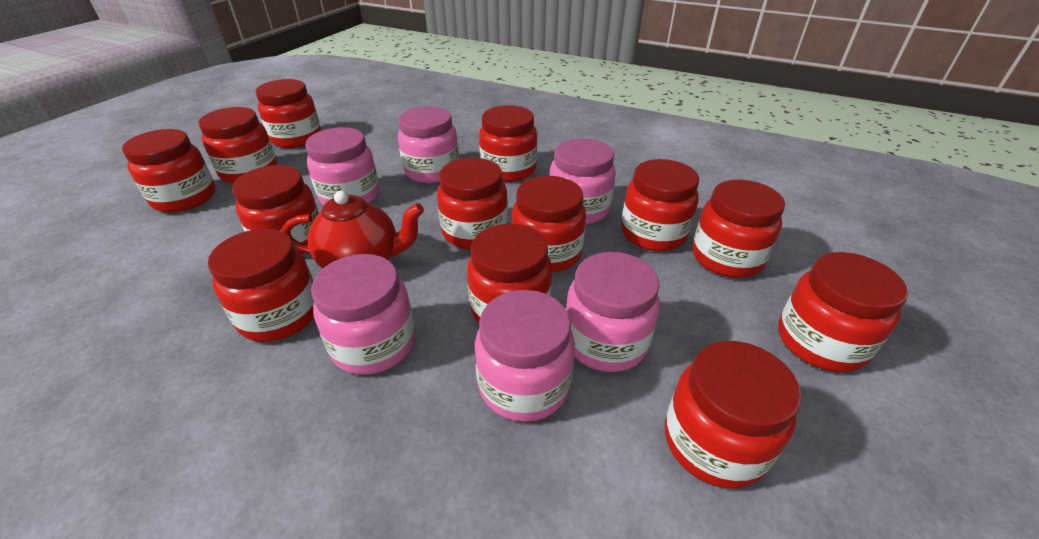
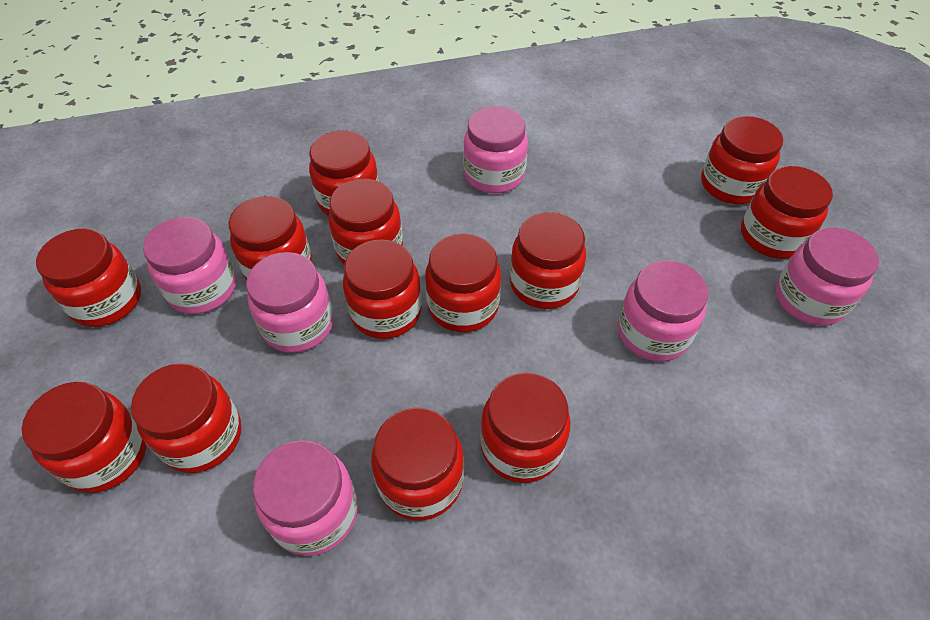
red teapot: 1 -> 0

